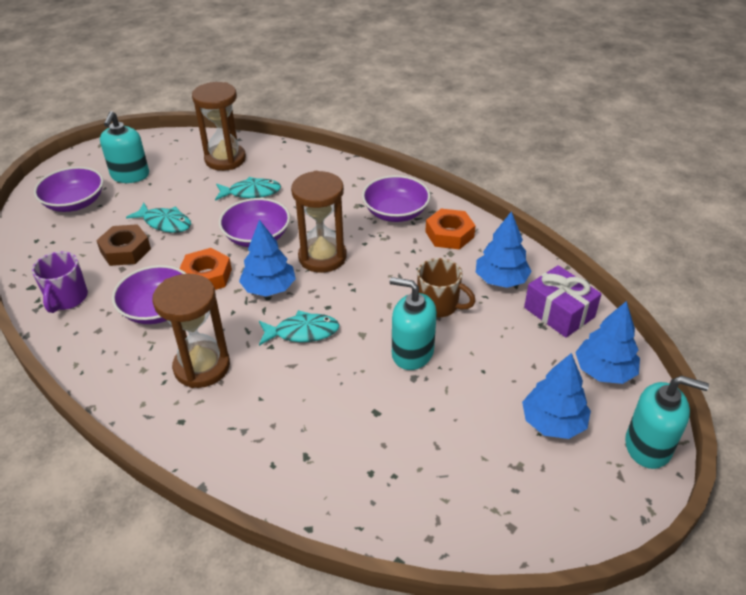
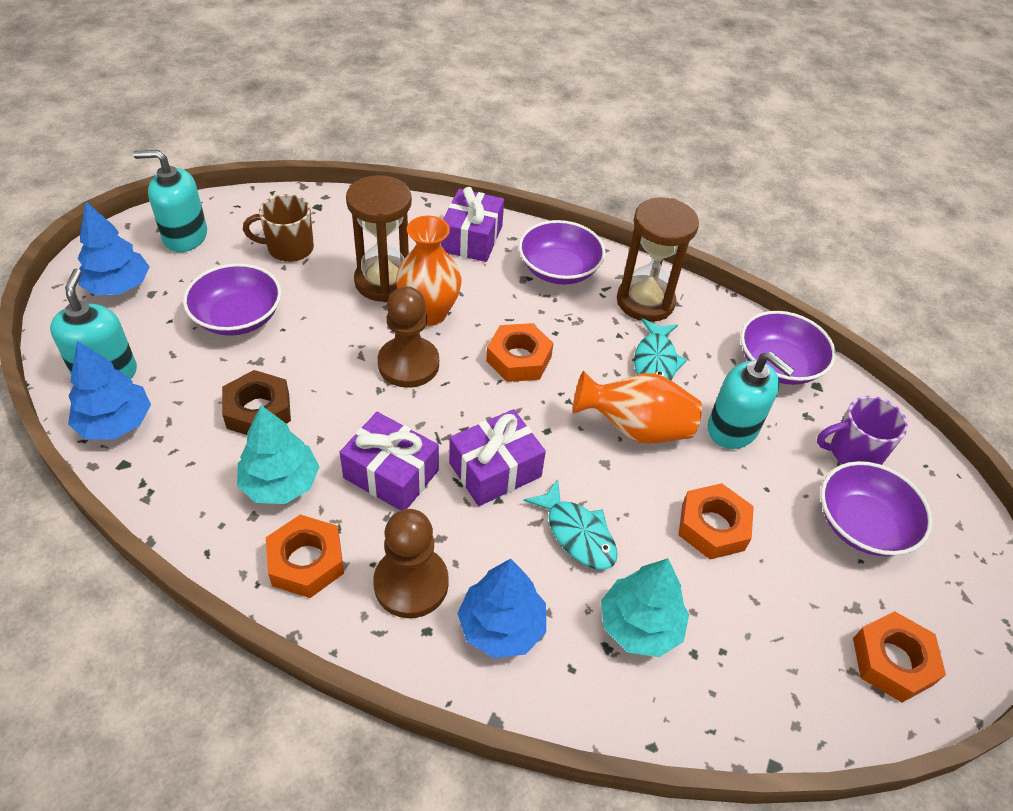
blue tree: 4 -> 3
brown hourglass: 3 -> 2
brown pawn: 0 -> 2
orange nut: 2 -> 4
orange vase: 0 -> 2
purple gift: 1 -> 3
turquoise fish: 3 -> 2
turquoise tree: 0 -> 2

